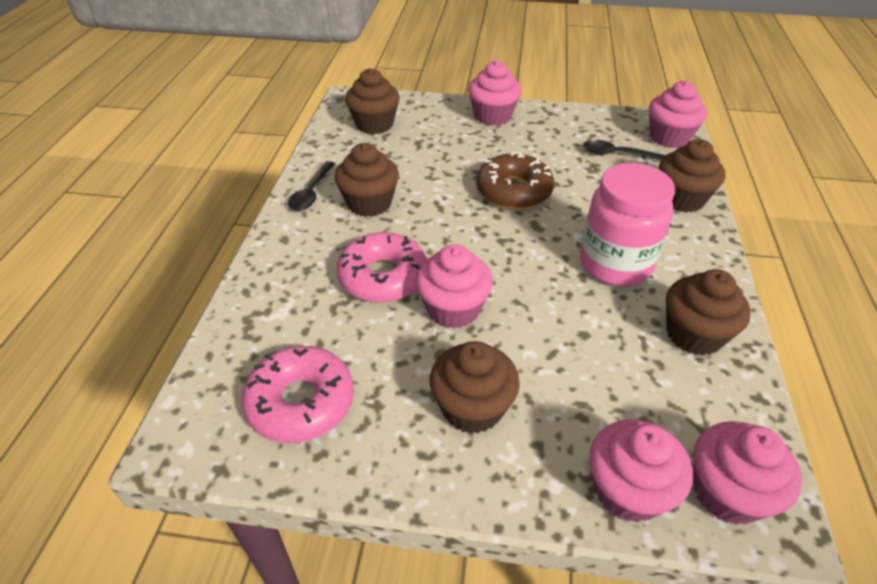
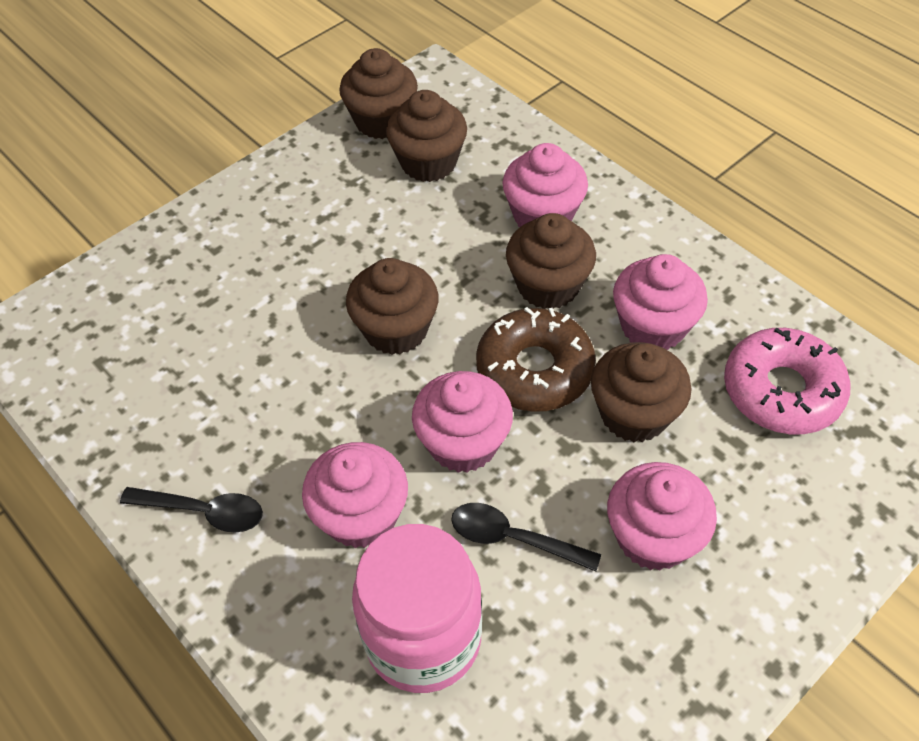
pink donut: 2 -> 1

